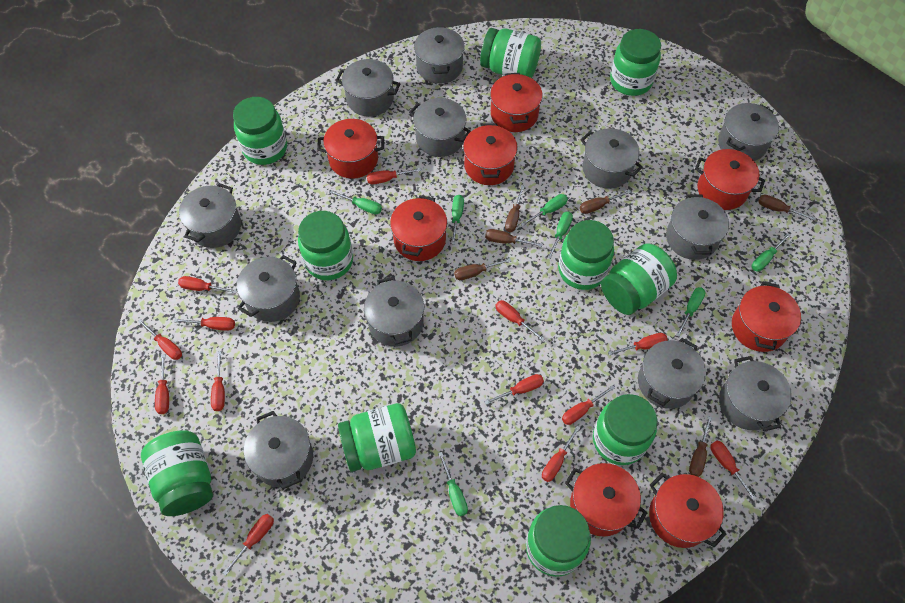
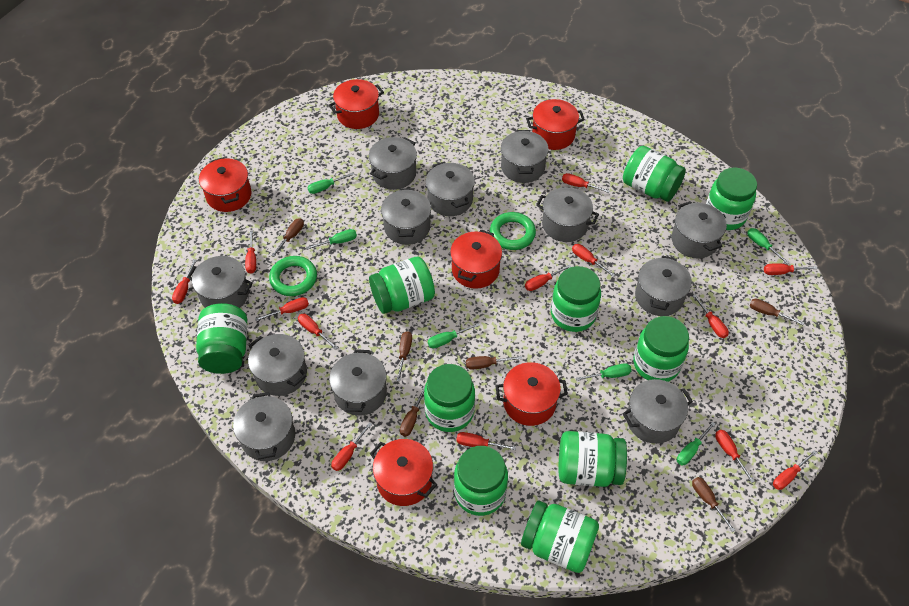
green ring: 0 -> 2
green screwdriver: 7 -> 6
red pot: 8 -> 6

